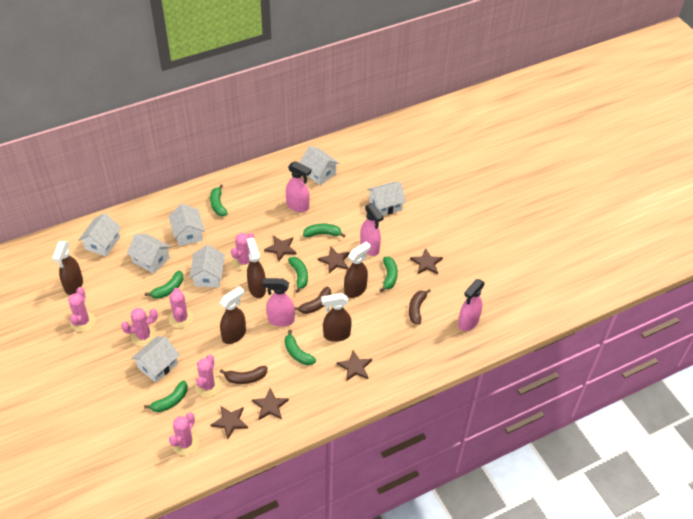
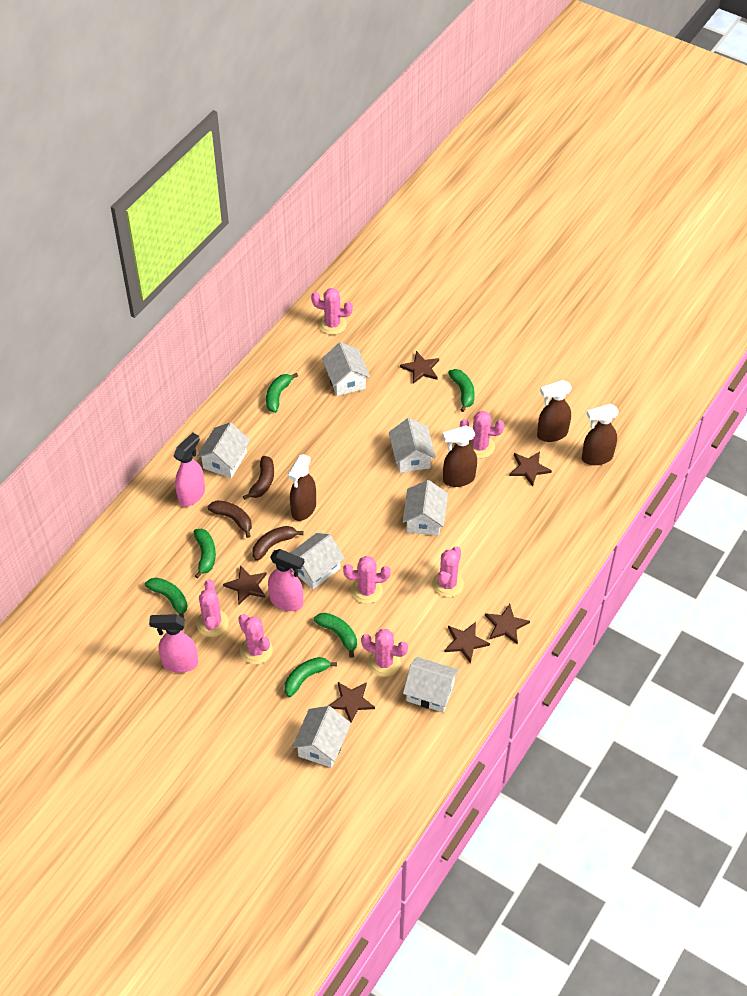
brown spray bottle: 5 -> 4
green banana: 7 -> 6
pink cactus: 6 -> 7
pink spray bottle: 4 -> 3

